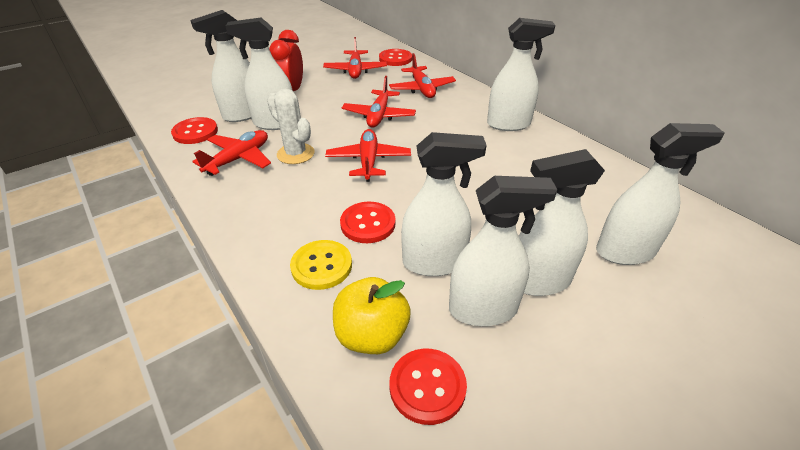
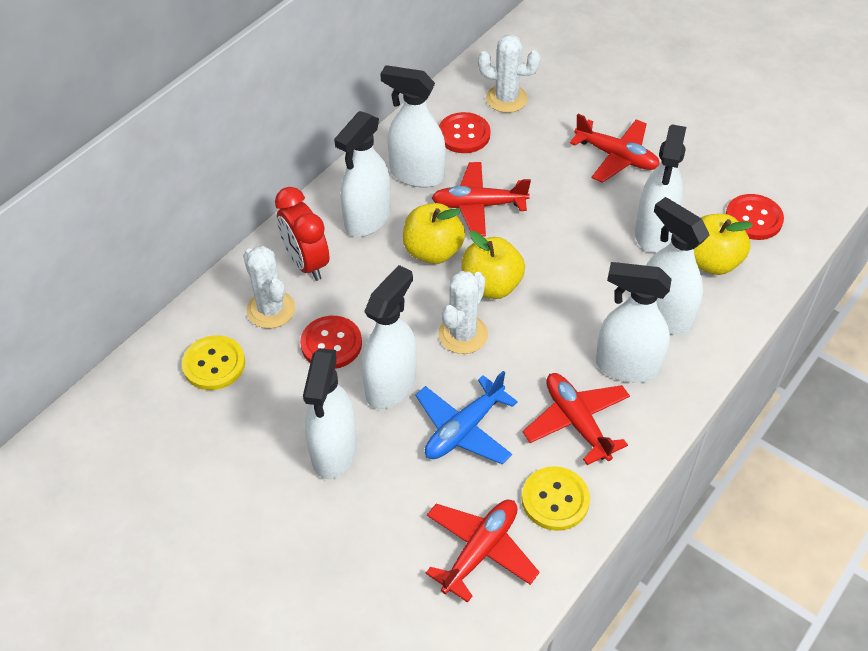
blue plane: 0 -> 1
red button: 4 -> 3
red plane: 5 -> 4
white cactus: 1 -> 3
yellow apple: 1 -> 3
yellow button: 1 -> 2

